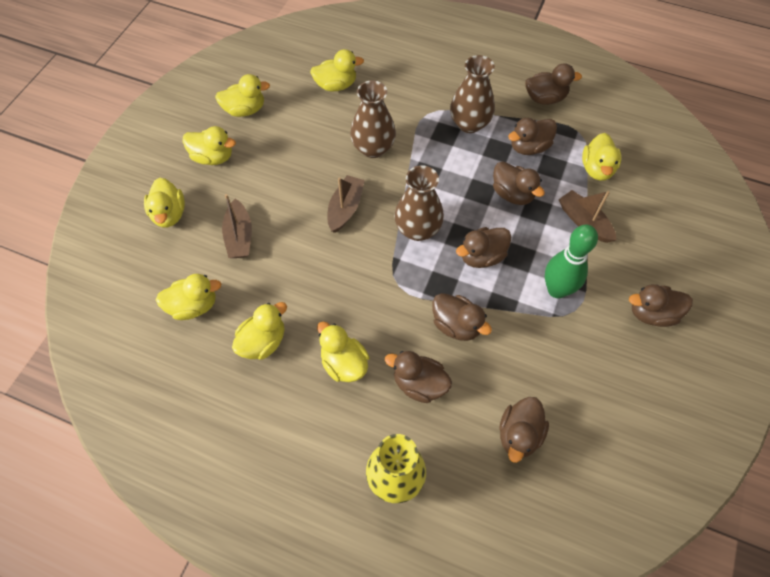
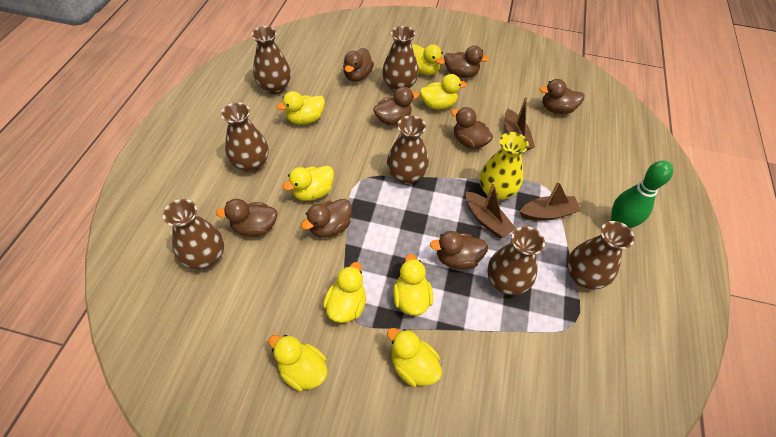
brown vase: 3 -> 7

